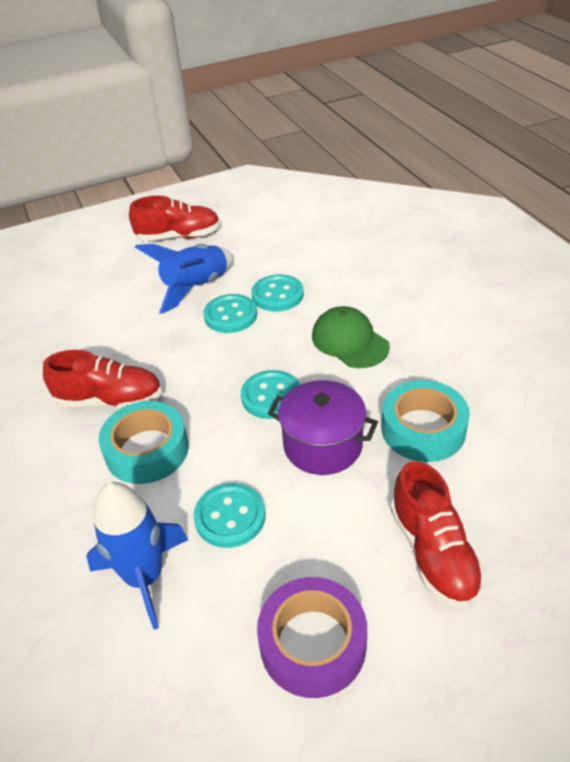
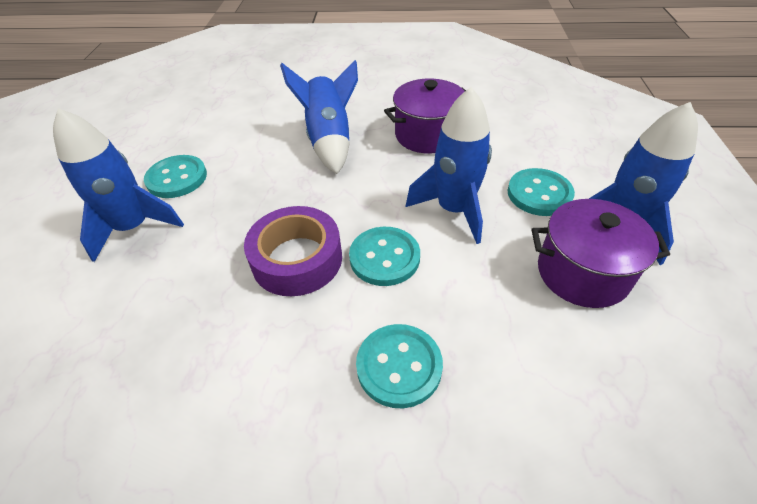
blue rocket: 2 -> 4
green cap: 1 -> 0
purple pot: 1 -> 2
red shoe: 3 -> 0
turquoise tape: 2 -> 0

